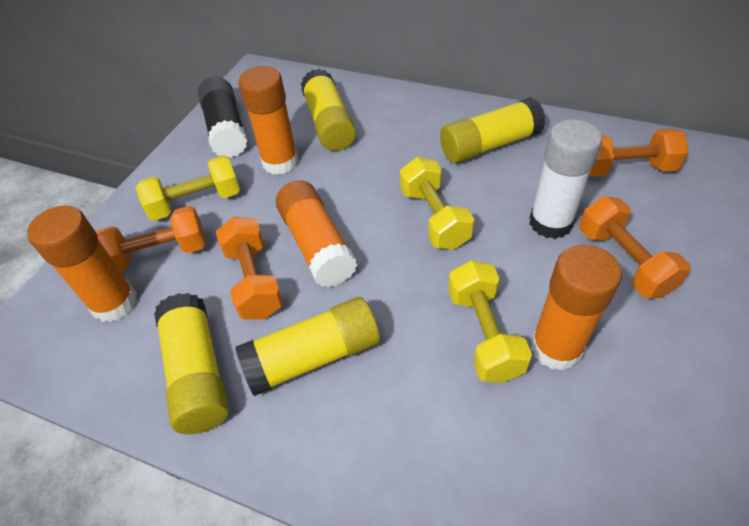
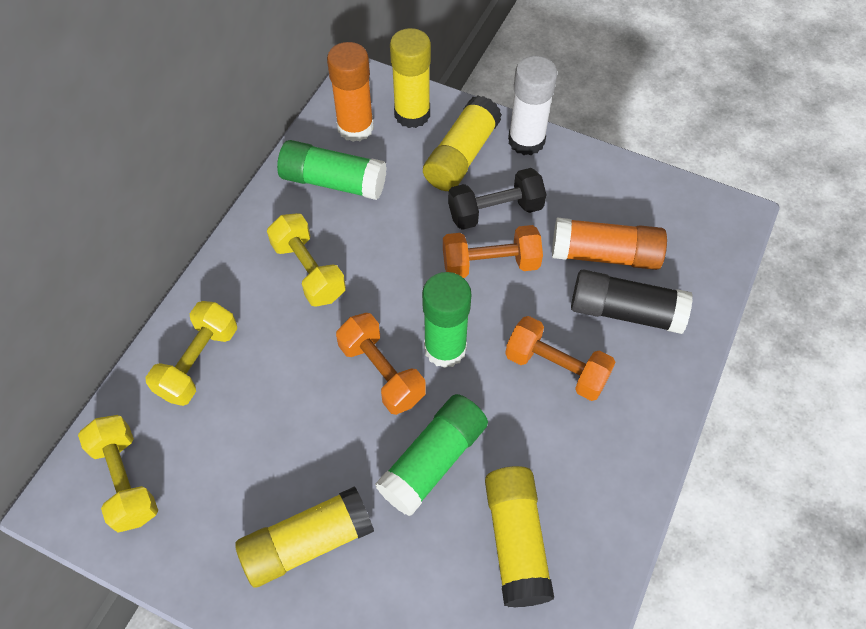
black dumbbell: 0 -> 1
green glue stick: 0 -> 3
orange dumbbell: 4 -> 3
orange glue stick: 4 -> 2

